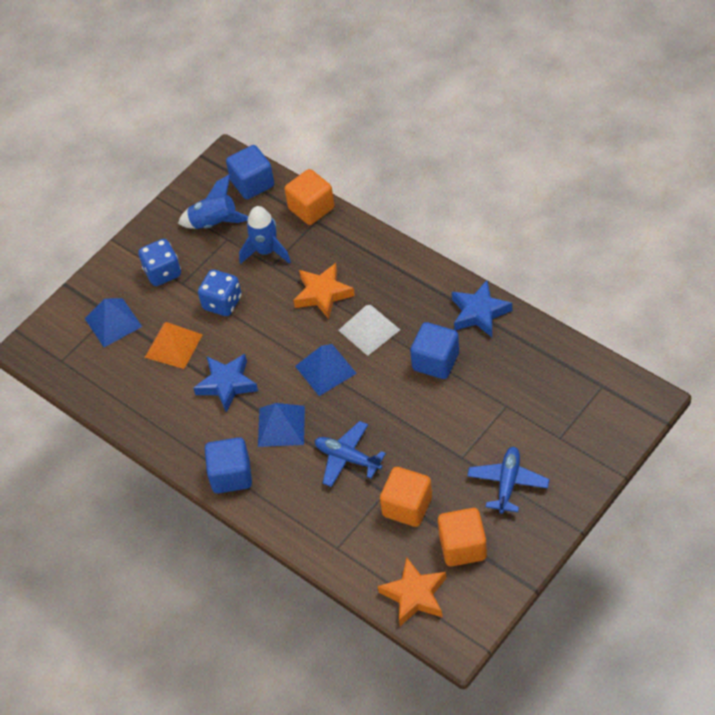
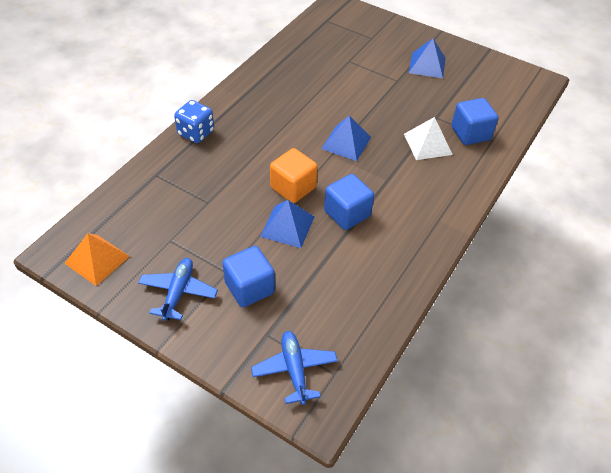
blue dice: 2 -> 1
blue rocket: 2 -> 0
blue star: 2 -> 0
orange cube: 3 -> 1
orange star: 2 -> 0

